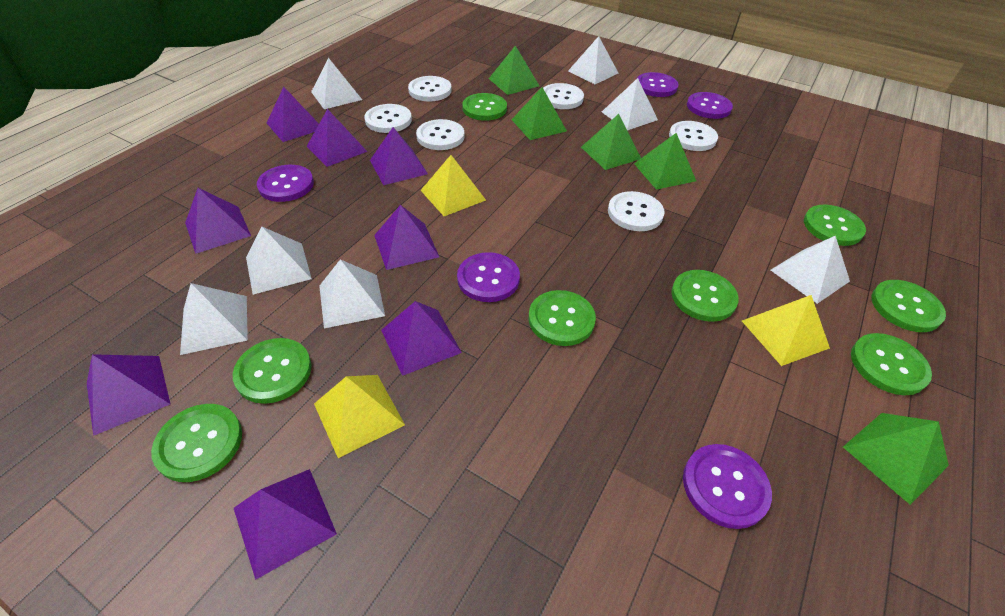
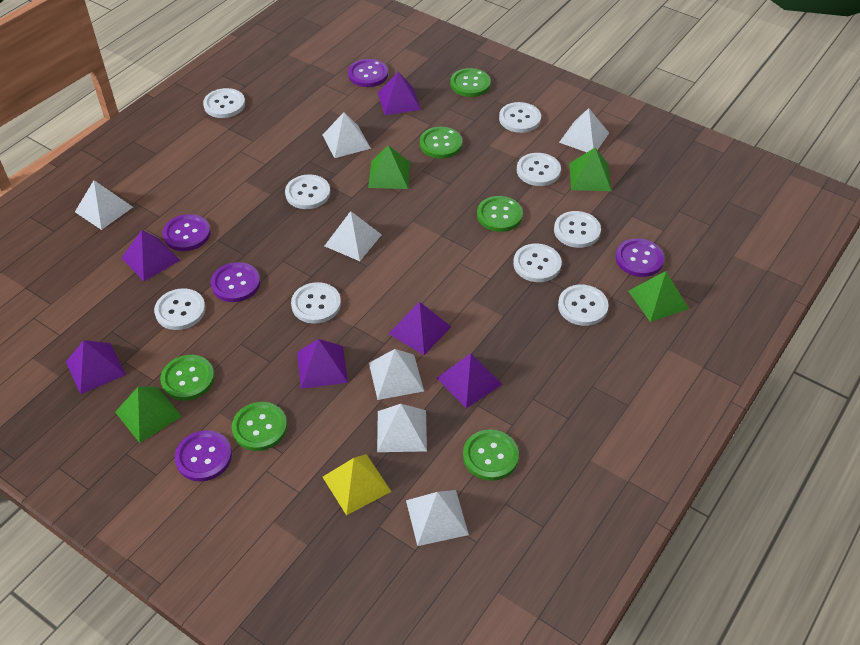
green button: 8 -> 6
green pyramid: 5 -> 4
purple pyramid: 8 -> 6
white button: 6 -> 9
yellow pyramid: 3 -> 1

